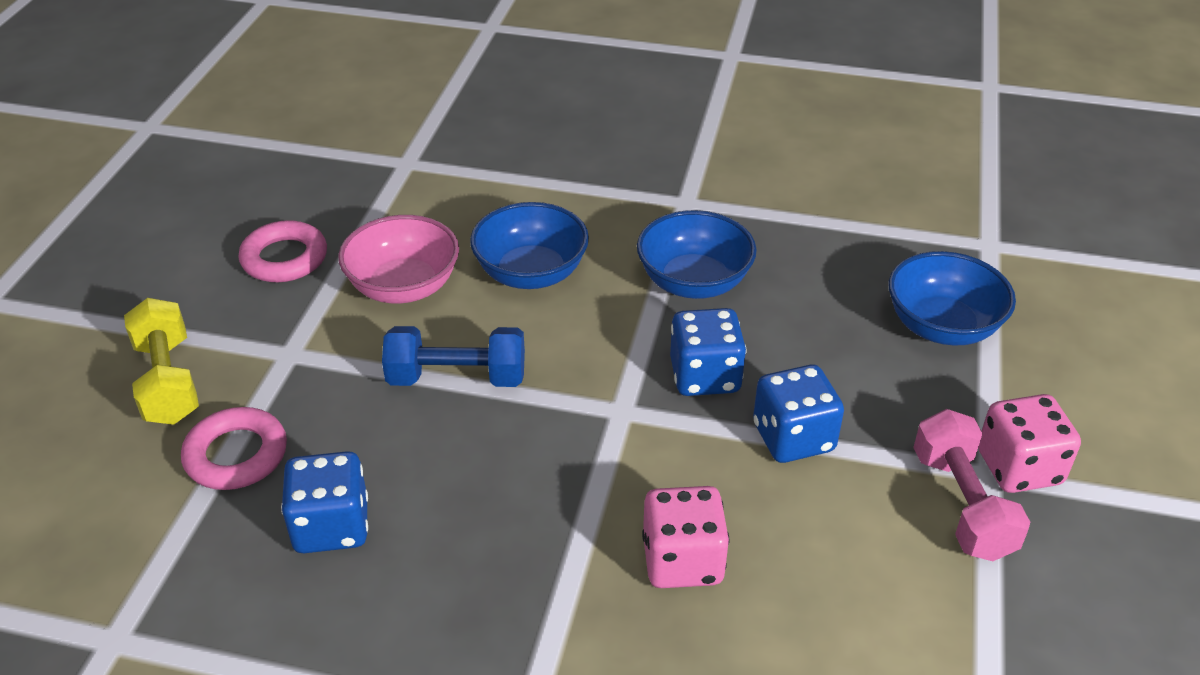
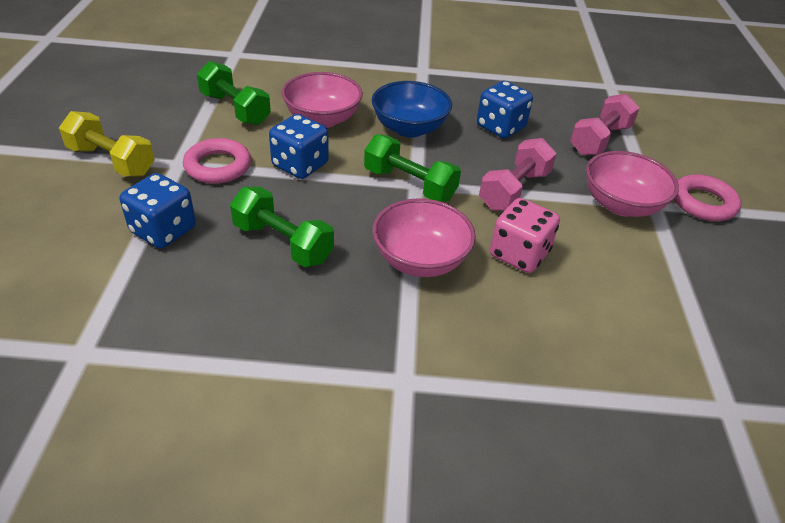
blue bowl: 3 -> 1
blue dumbbell: 1 -> 0
green dumbbell: 0 -> 3
pink bowl: 1 -> 3
pink dice: 2 -> 1
pink dumbbell: 1 -> 2

